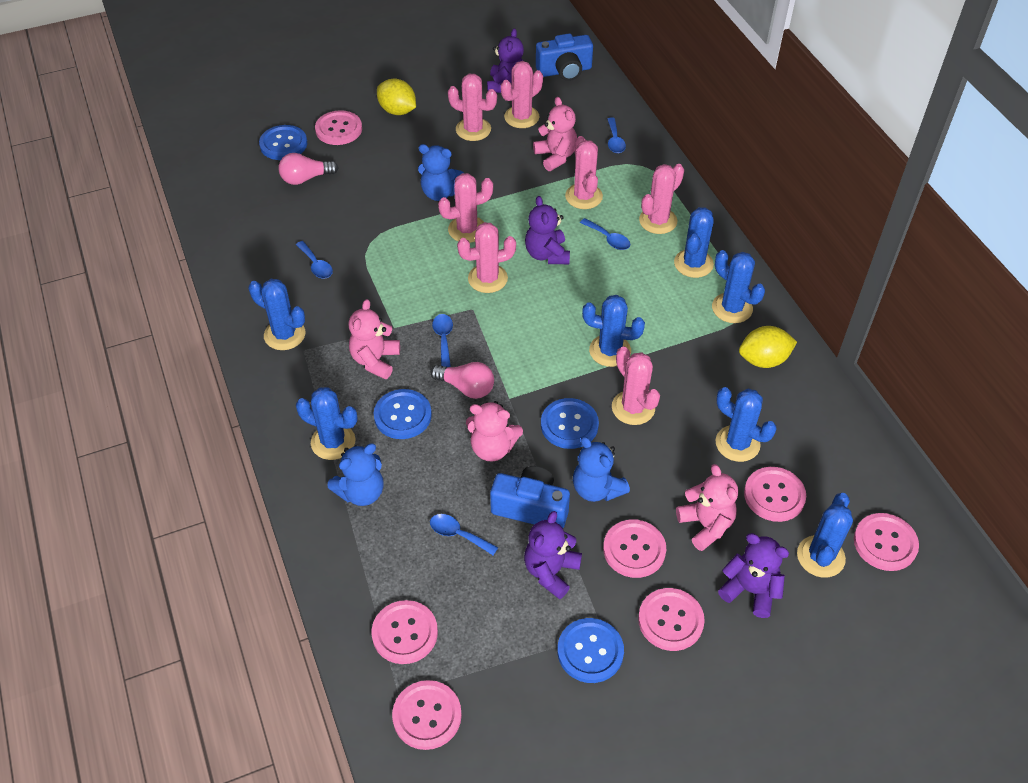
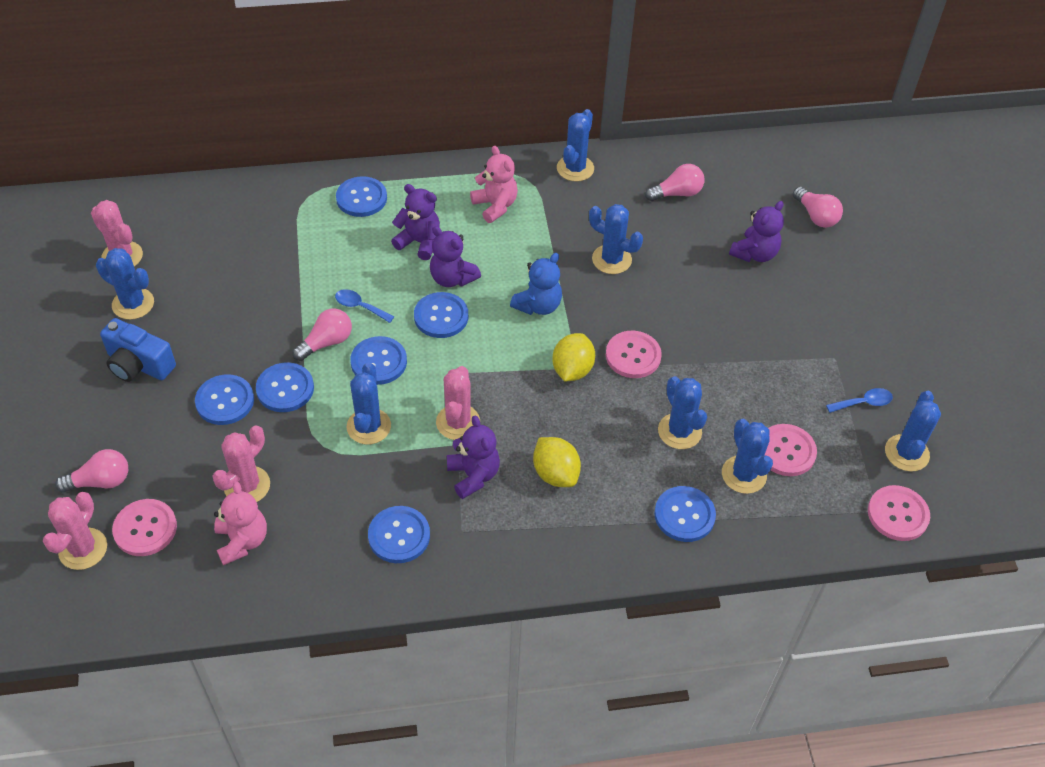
blue button: 4 -> 7
blue camera: 2 -> 1
blue spoon: 5 -> 2
blue teddy bear: 3 -> 1
pink button: 7 -> 4
pink cactus: 7 -> 4
pink light bulb: 2 -> 4
pink teddy bear: 4 -> 2

